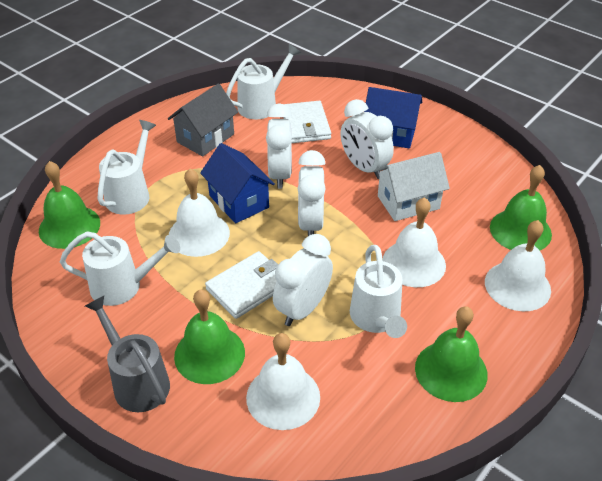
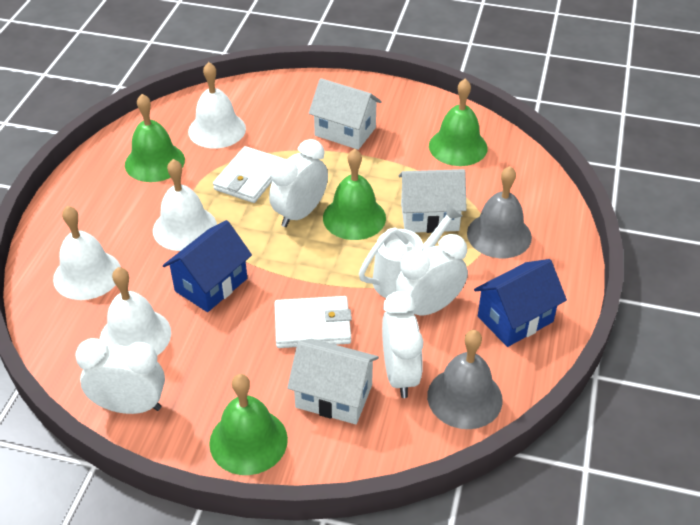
grey bell: 0 -> 2
grey house: 1 -> 0
grey watering can: 1 -> 0
white house: 1 -> 3
white watering can: 4 -> 1

